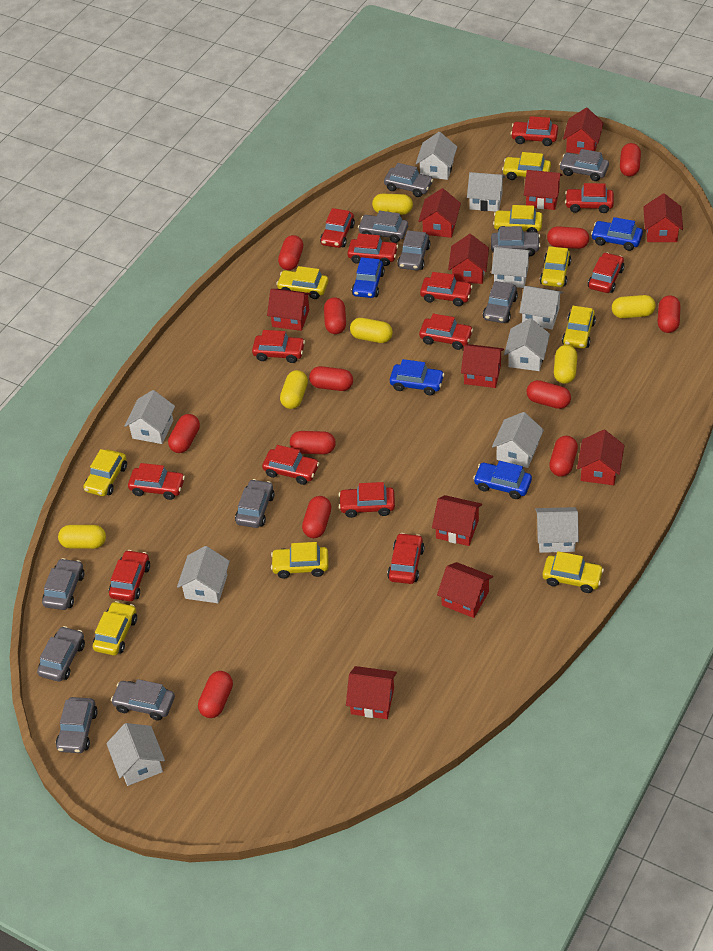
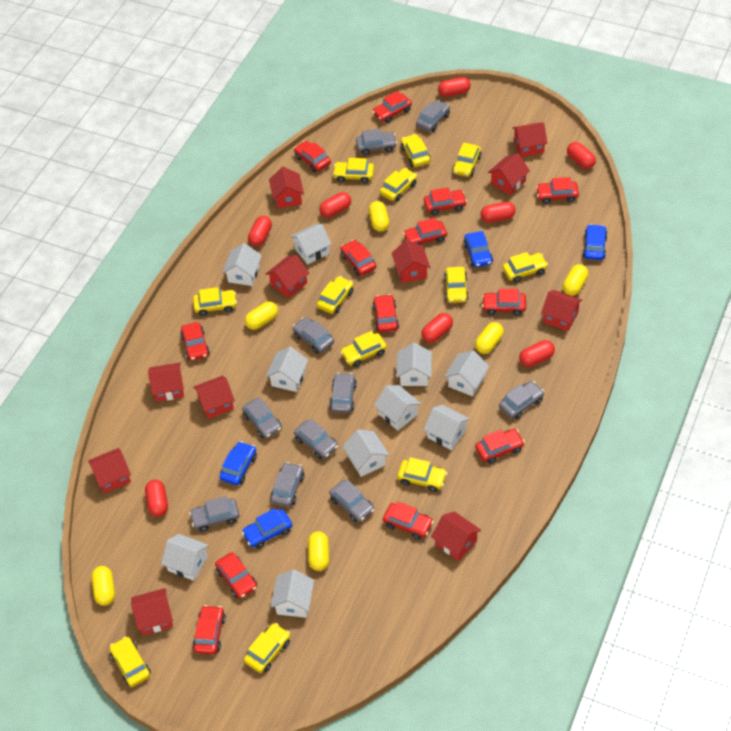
grey car: 11 -> 10
red capsule: 12 -> 8
yellow car: 9 -> 12

